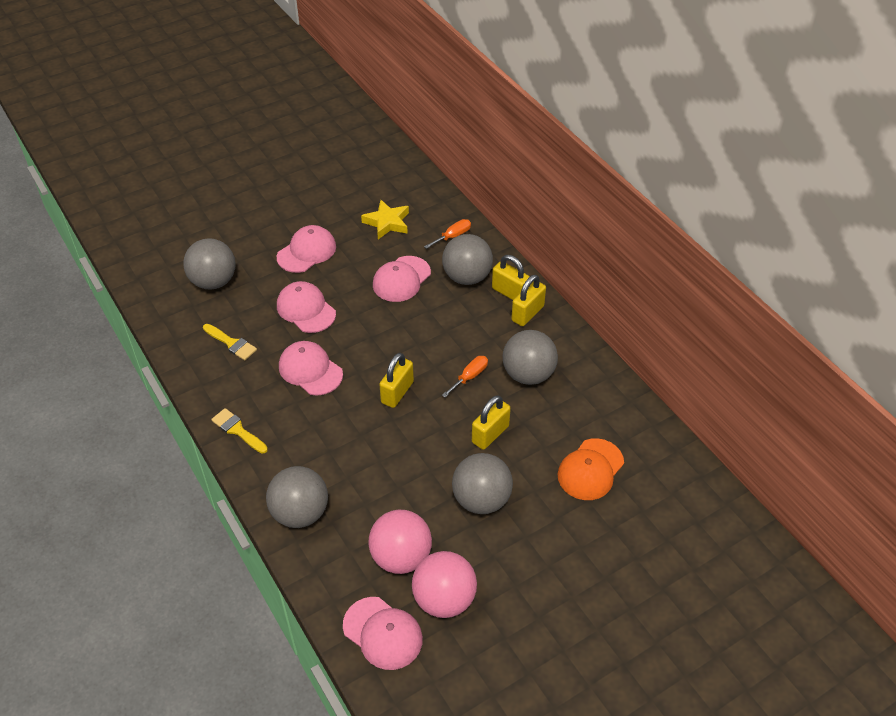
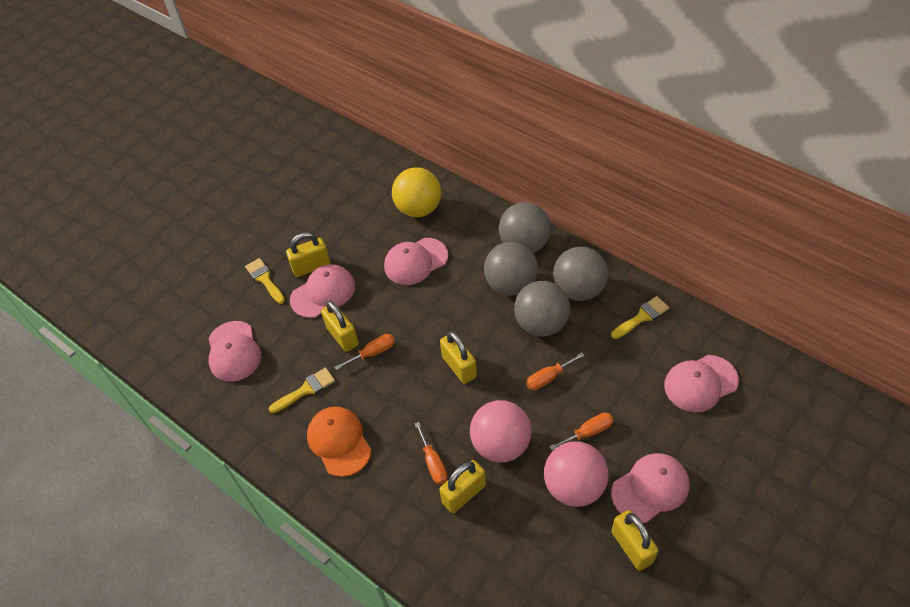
grey ball: 5 -> 4
orange screwdriver: 2 -> 4
yellow ball: 0 -> 1
yellow brush: 2 -> 3
yellow padlock: 4 -> 5
yellow star: 1 -> 0

